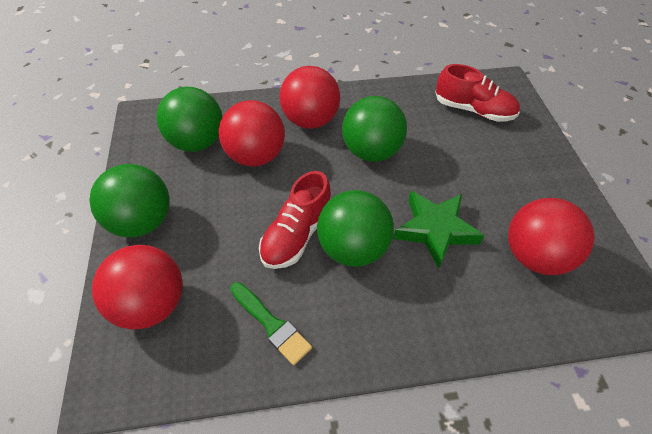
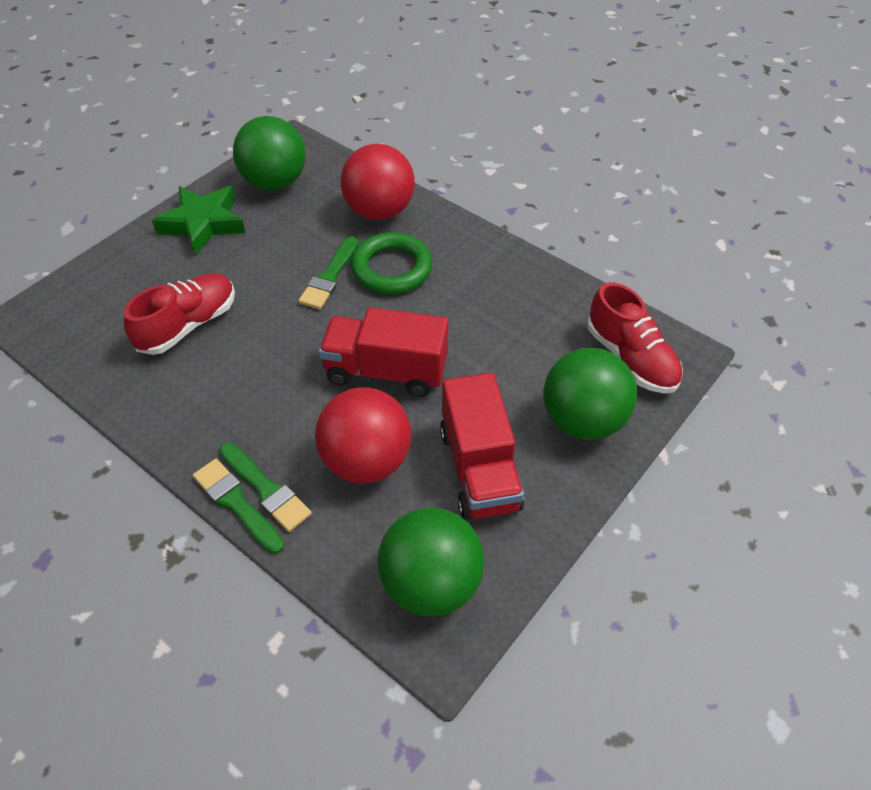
green ball: 4 -> 3
green brush: 1 -> 3
green ring: 0 -> 1
red ball: 4 -> 2
red truck: 0 -> 2

